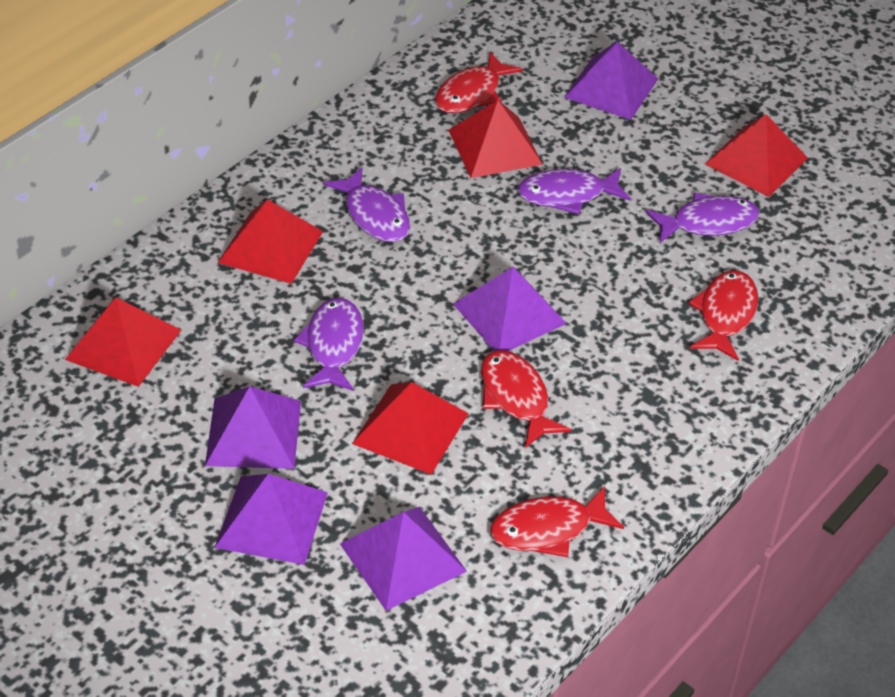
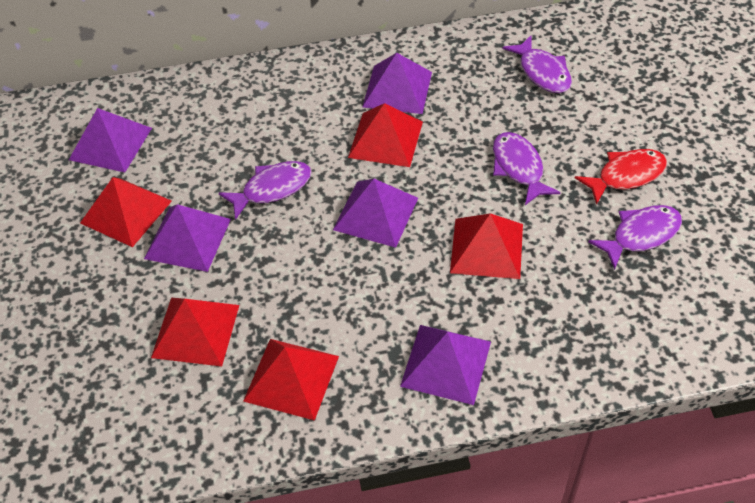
red fish: 4 -> 1

